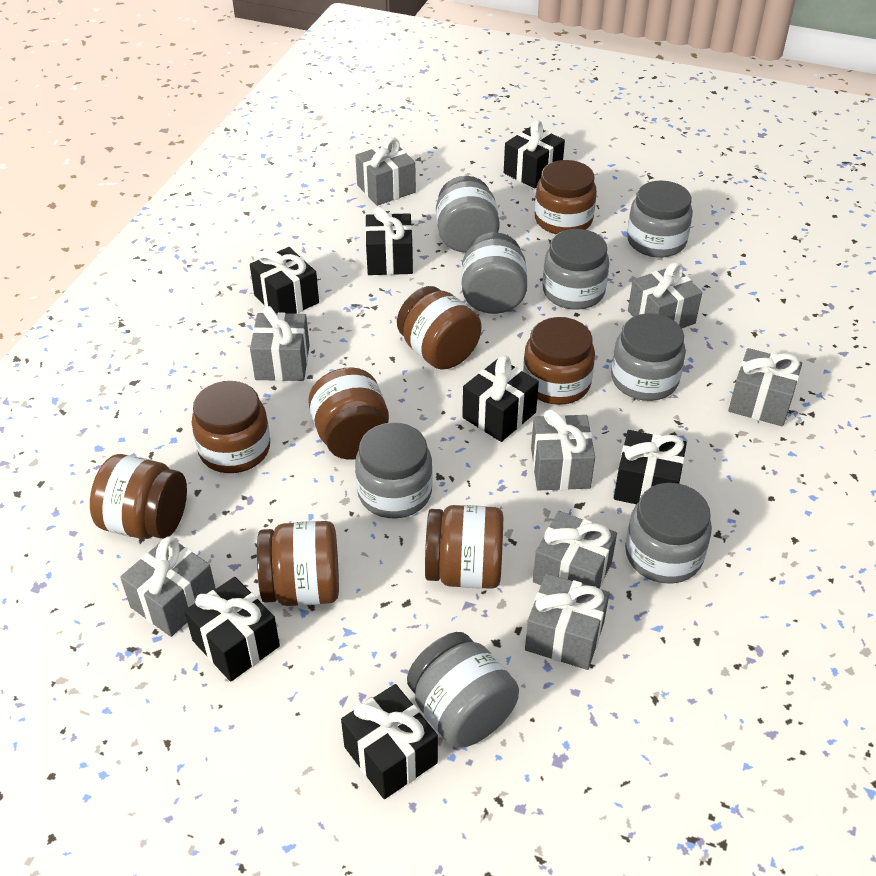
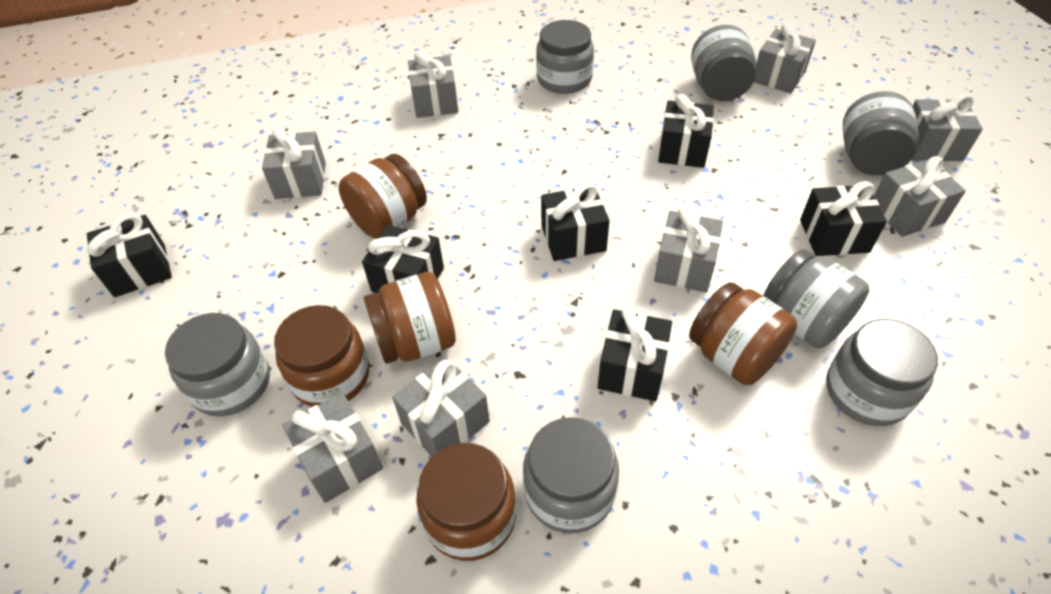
black gift: 7 -> 6
brown jar: 8 -> 5
grey jar: 8 -> 7

